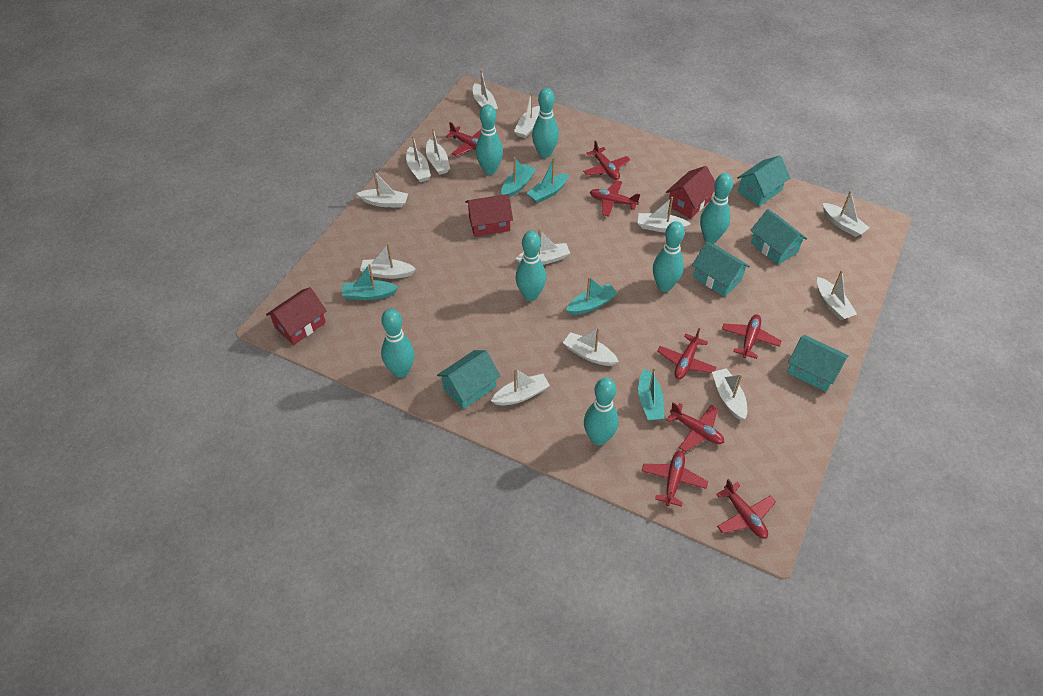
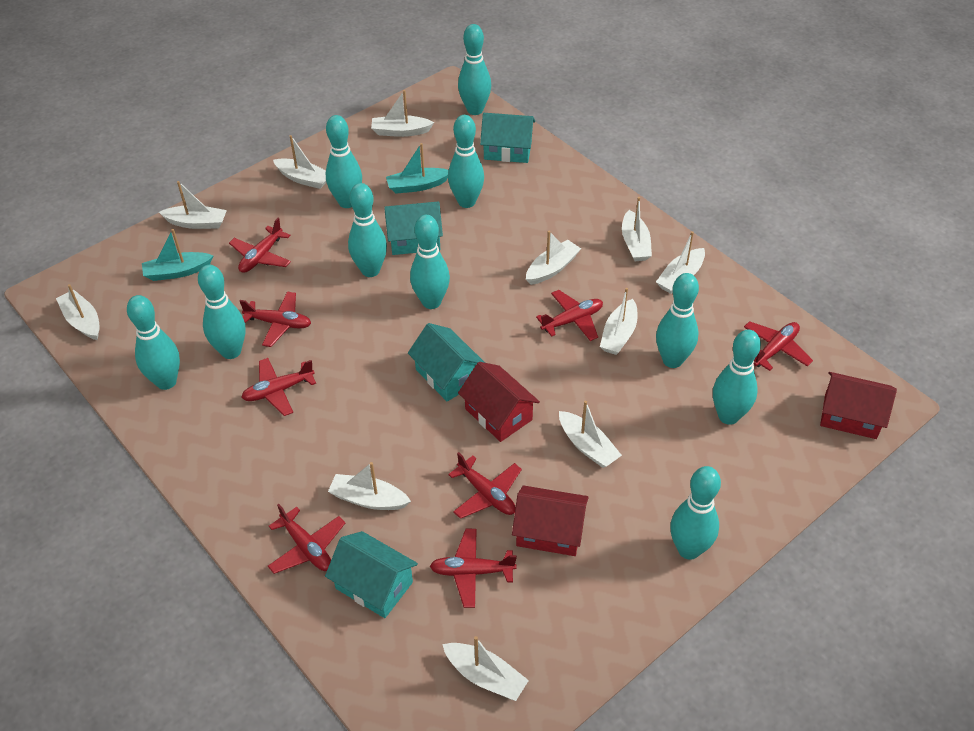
turquoise boat: 5 -> 2
turquoise bowling pin: 7 -> 10
turquoise house: 5 -> 4
white boat: 13 -> 11

